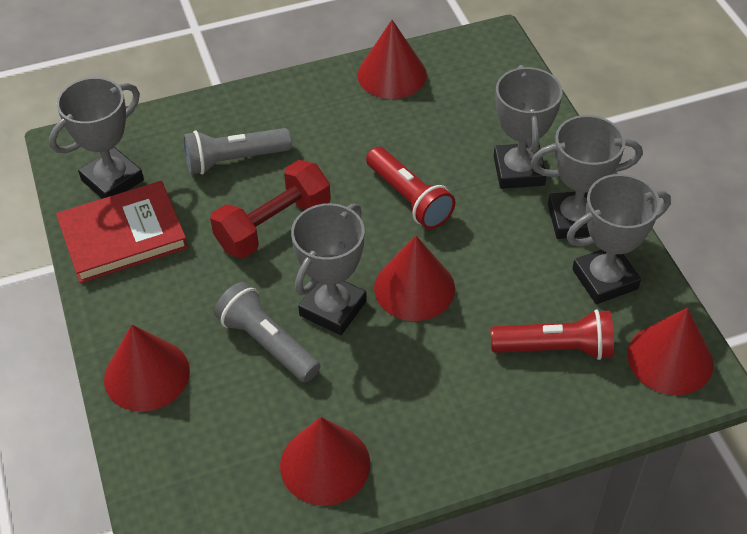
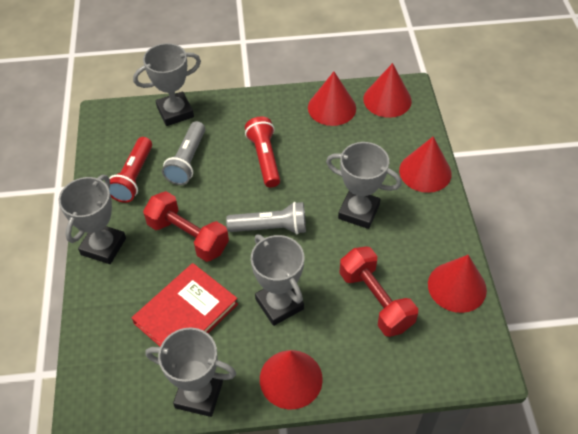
red dumbbell: 1 -> 2

